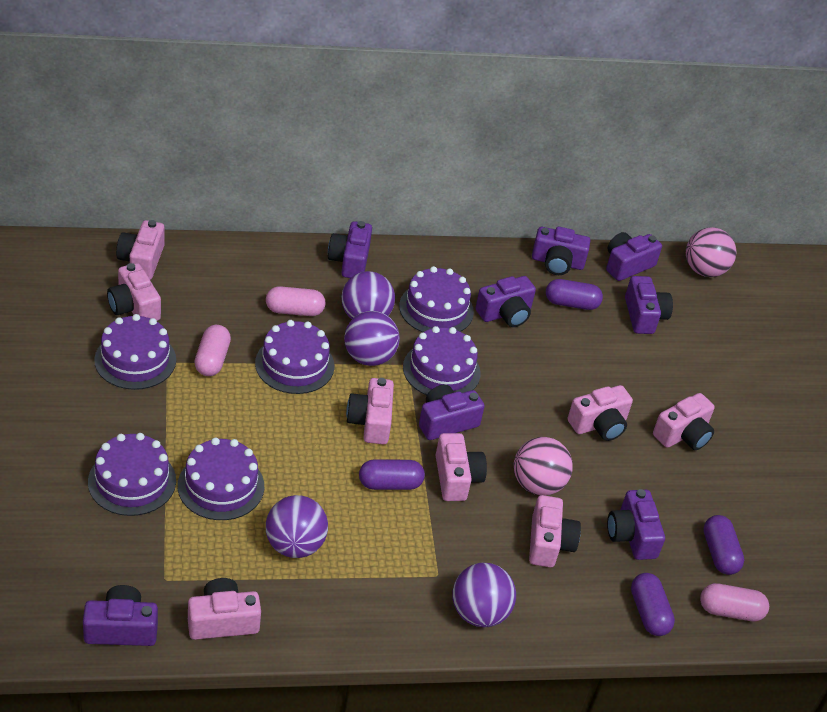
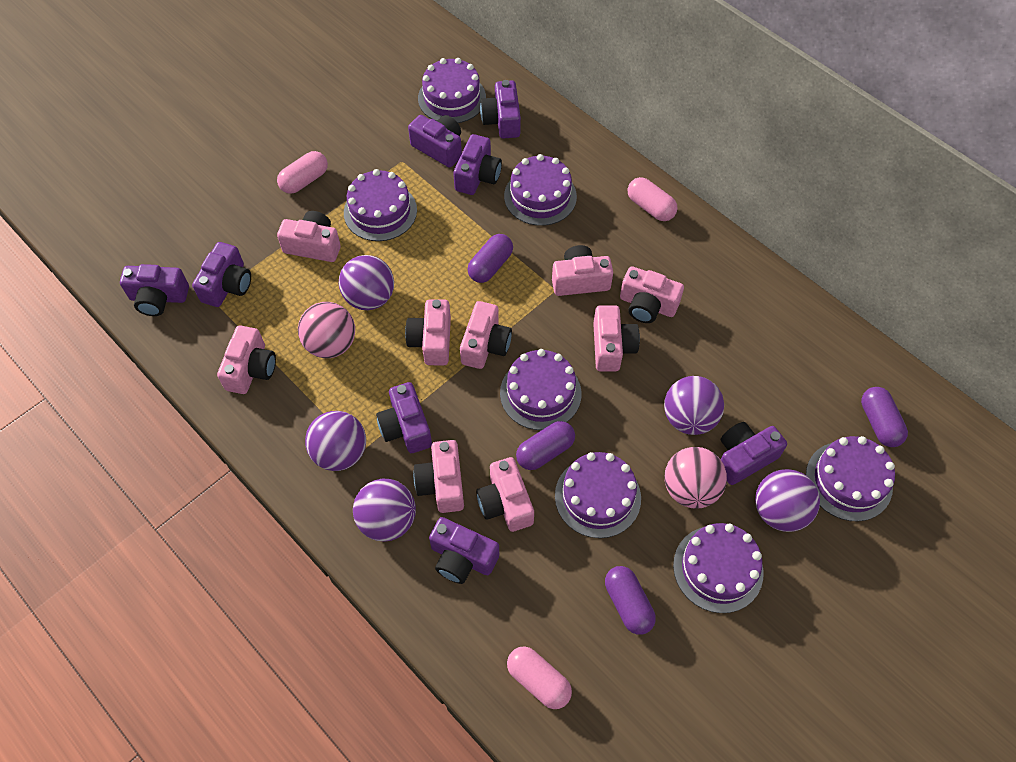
pink camera: 8 -> 9
purple ball: 4 -> 5
purple cake: 6 -> 7

